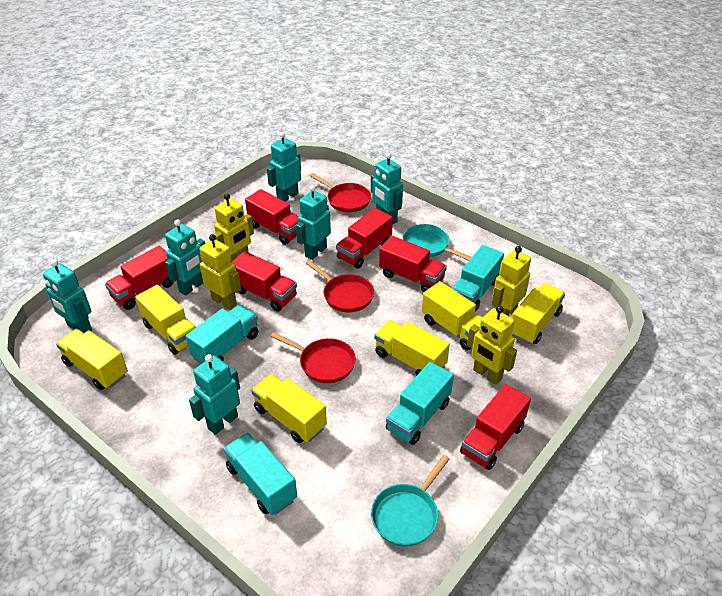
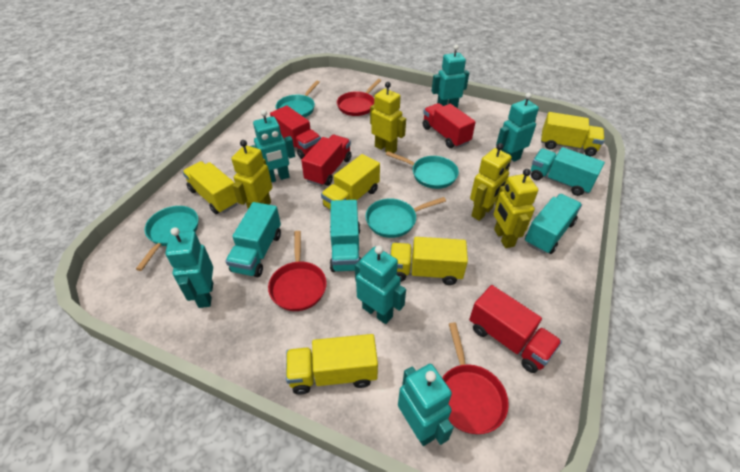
red truck: 6 -> 4
turquoise pan: 2 -> 4
yellow truck: 6 -> 5

